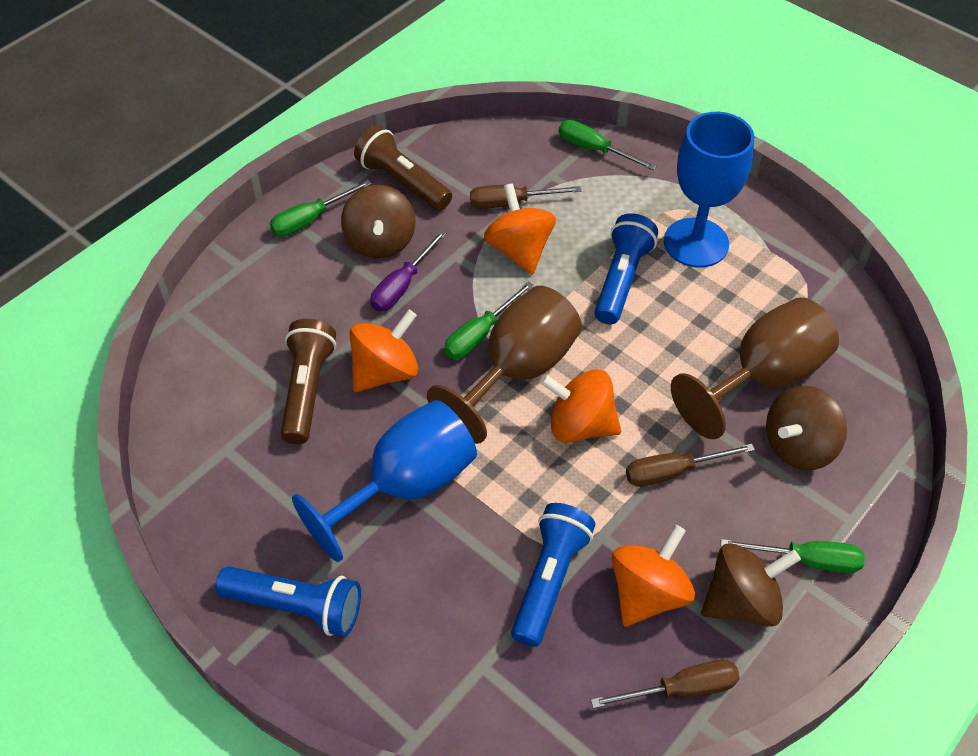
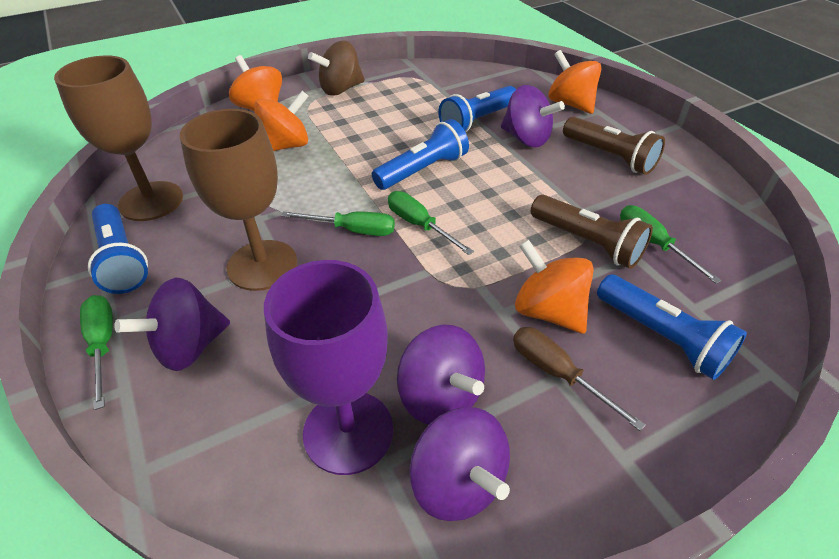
blue flashlight: 3 -> 4
blue goblet: 2 -> 0
brown screwdriver: 3 -> 1
brown spinning top: 3 -> 1
purple goblet: 0 -> 1
purple screwdriver: 1 -> 0
purple spinning top: 0 -> 4

